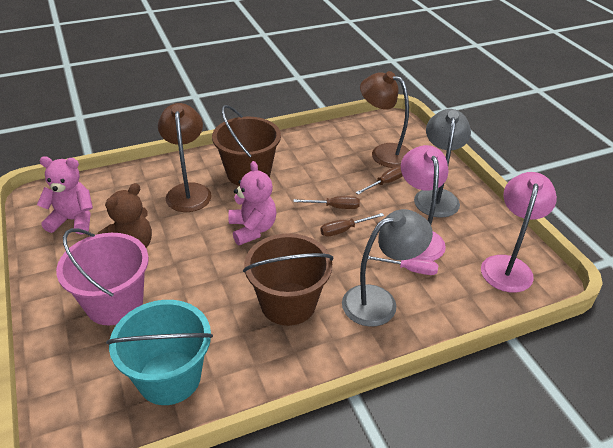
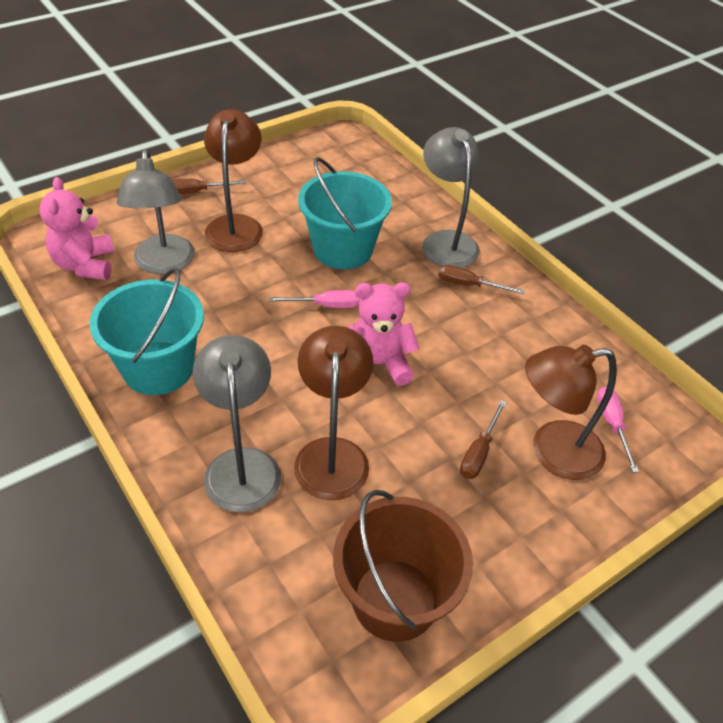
brown bucket: 2 -> 1
brown lamp: 2 -> 3
brown teddy bear: 1 -> 0
grey lamp: 2 -> 3
pink bucket: 1 -> 0
pink lamp: 2 -> 0
pink screwdriver: 1 -> 2
turquoise bucket: 1 -> 2

